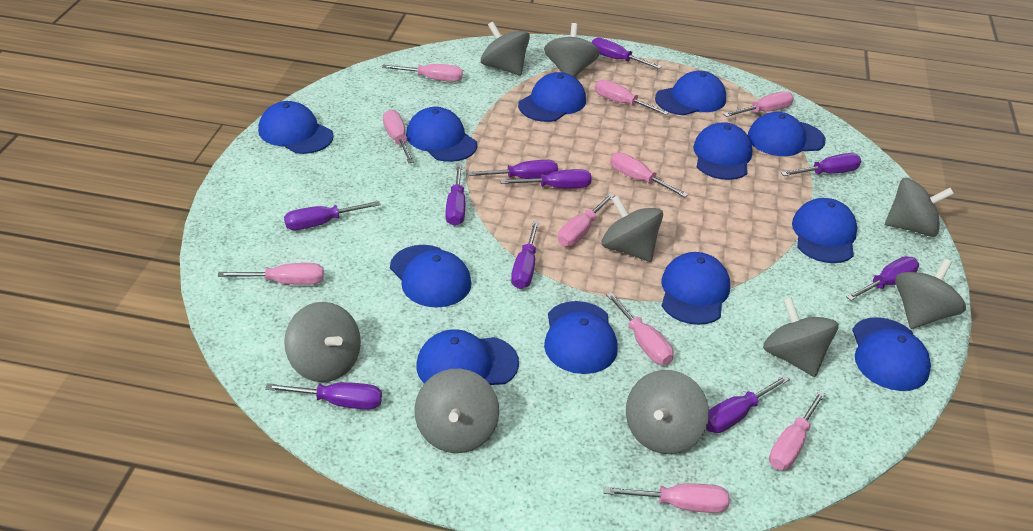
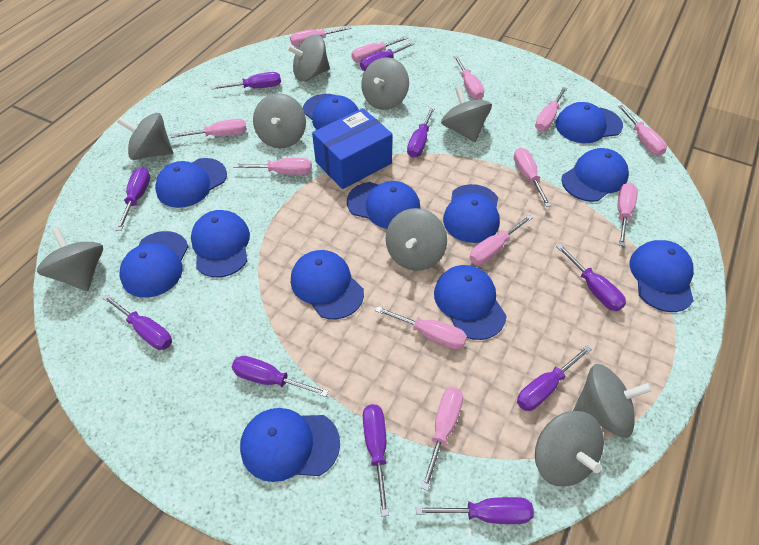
blue box: 0 -> 1
pink screwdriver: 10 -> 12

